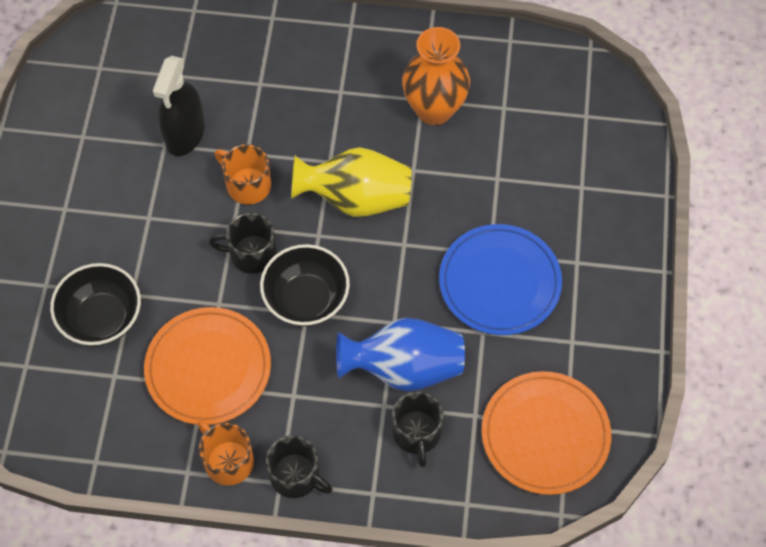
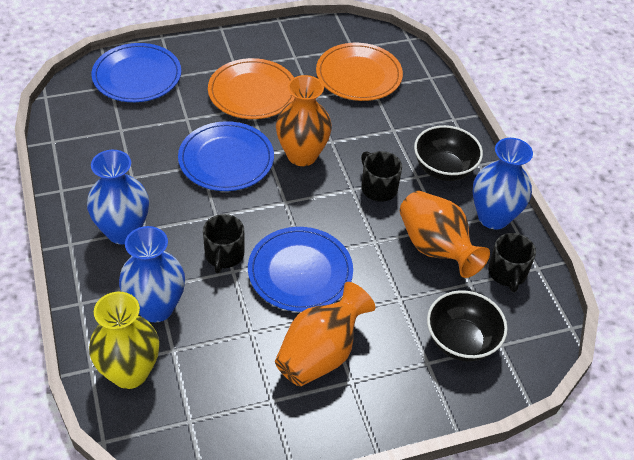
black spray bottle: 1 -> 0
blue plate: 1 -> 3
blue vase: 1 -> 3
orange mug: 2 -> 0
orange vase: 1 -> 3

